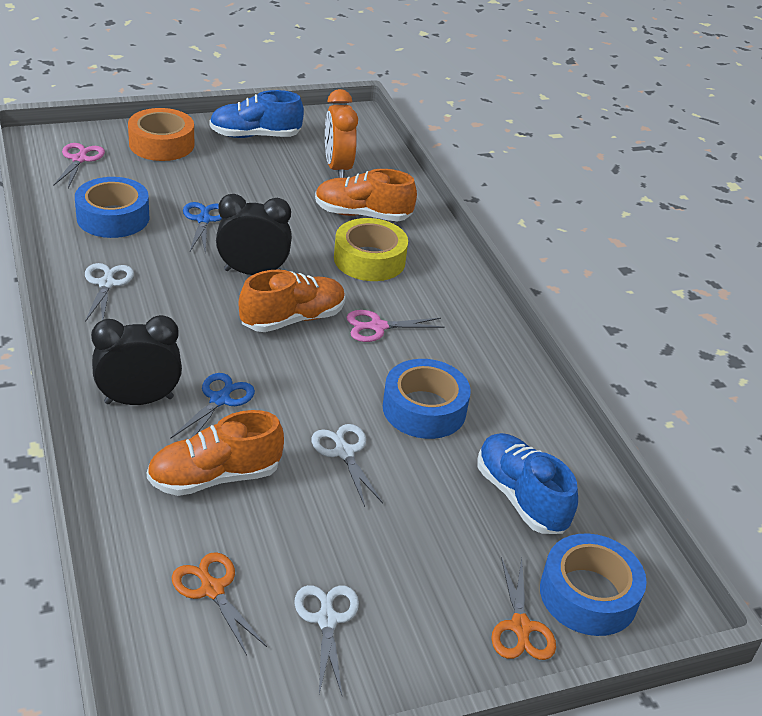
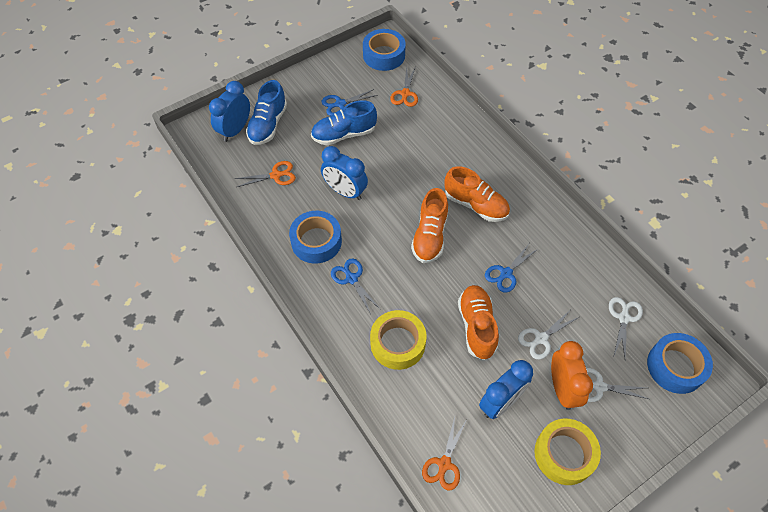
black clock: 2 -> 0
blue clock: 0 -> 3
blue scissors: 2 -> 3
orange scissors: 2 -> 3
orange tape: 1 -> 0
pink scissors: 2 -> 0
yellow tape: 1 -> 2

